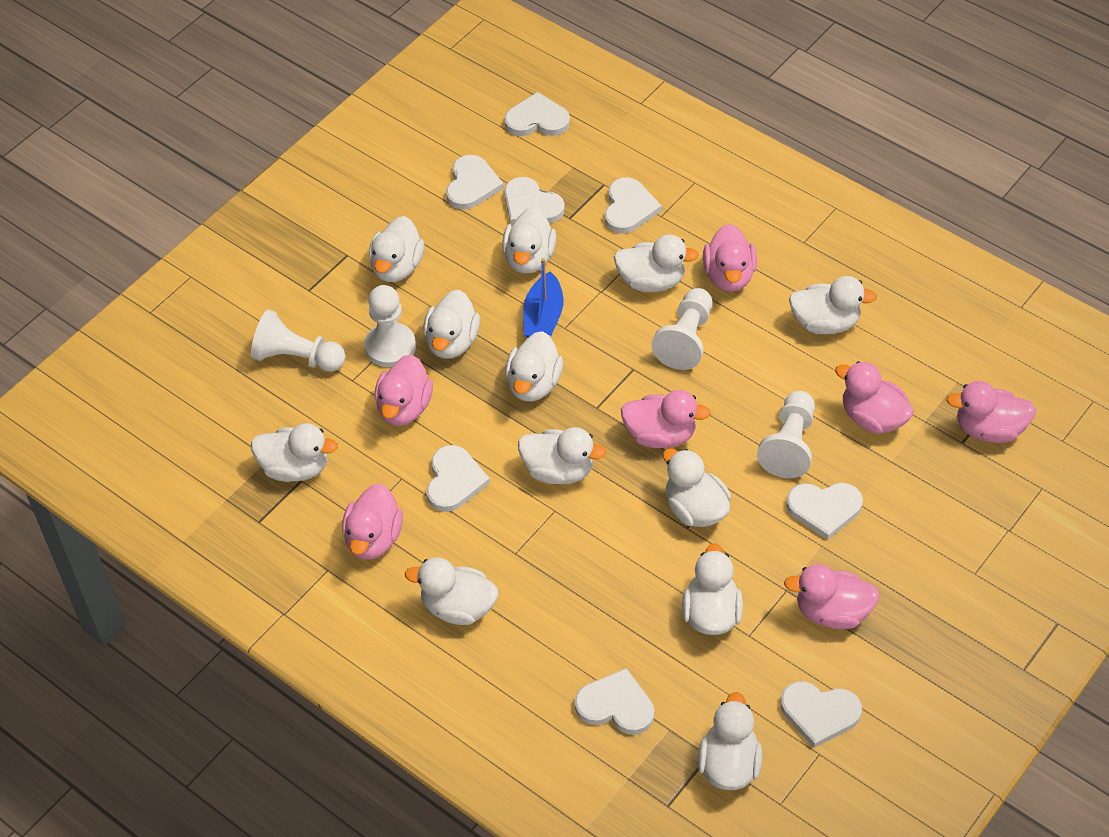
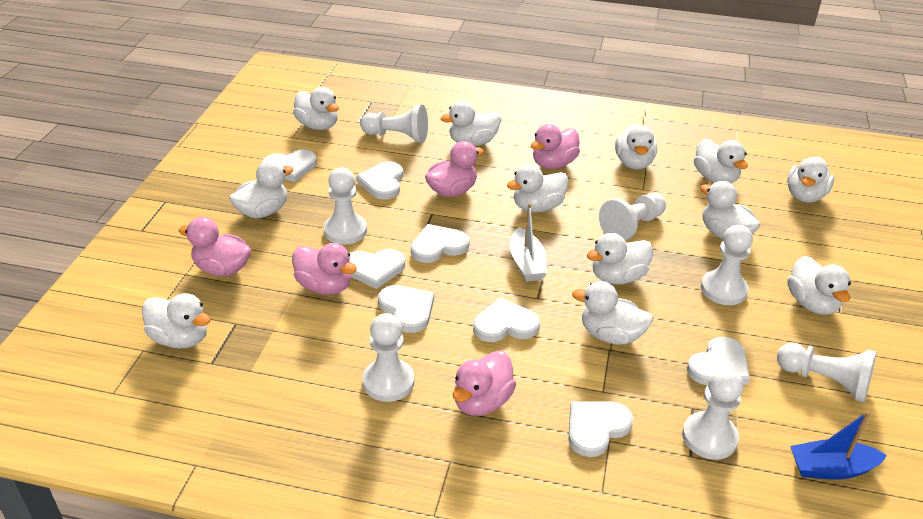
pink duck: 7 -> 5
white boat: 0 -> 1
white pawn: 4 -> 7

